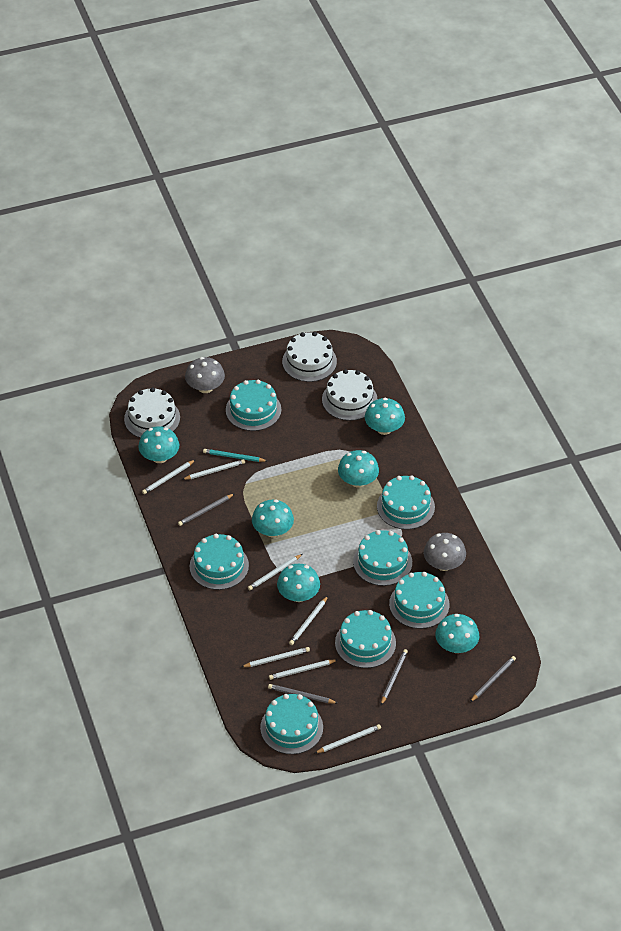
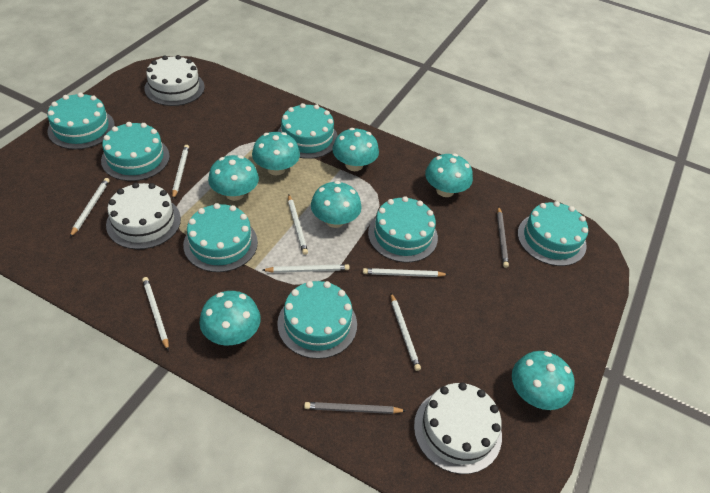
grey mushroom: 2 -> 0
grey pencil: 4 -> 2
turquoise mushroom: 6 -> 7
turquoise pencil: 1 -> 0

